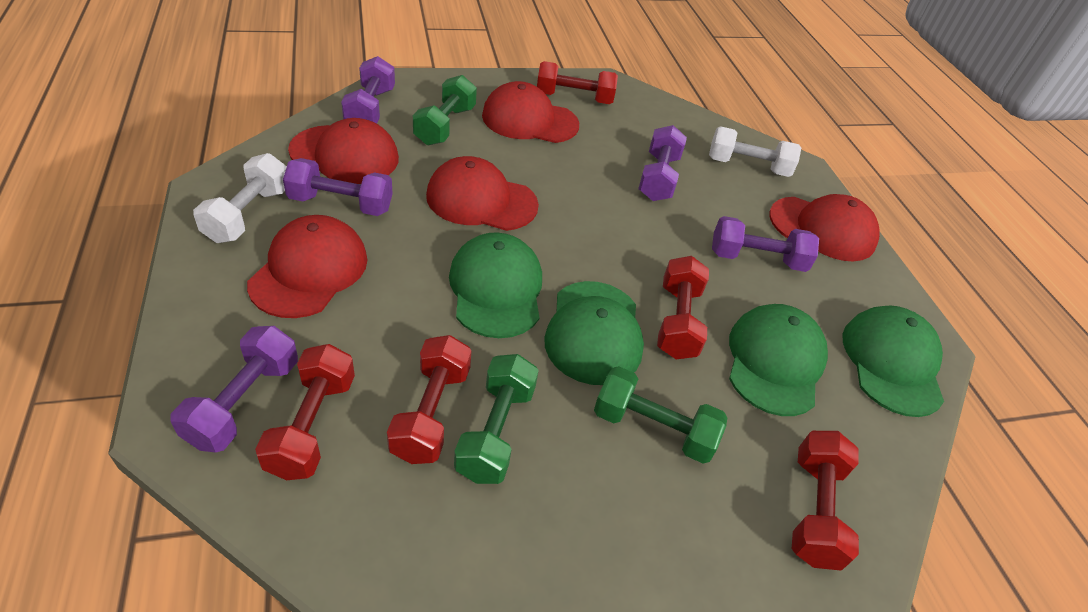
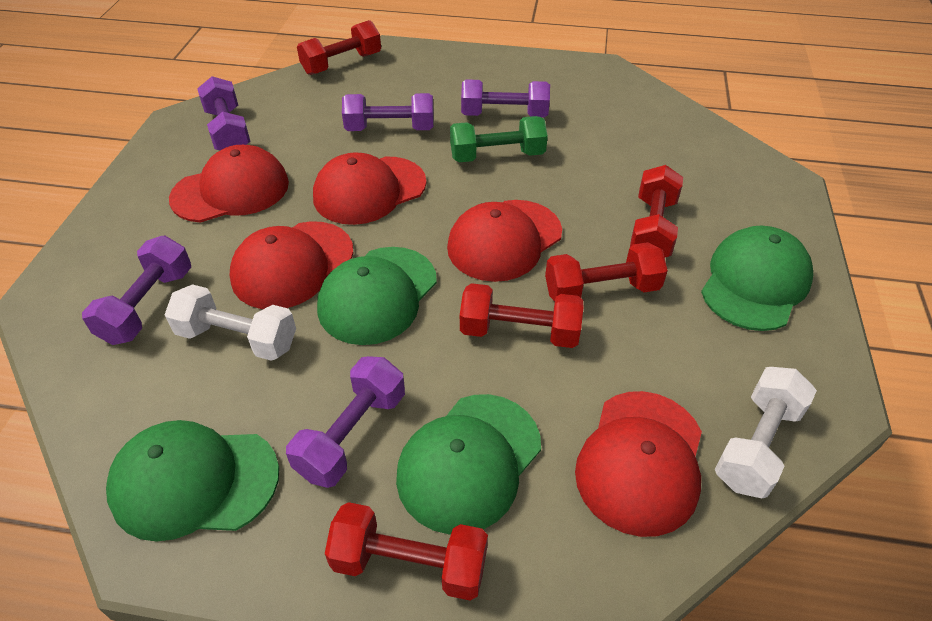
green dumbbell: 3 -> 1

